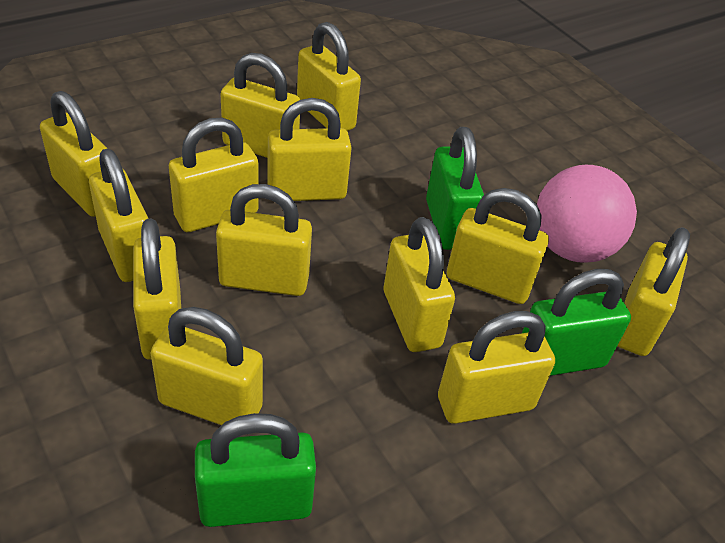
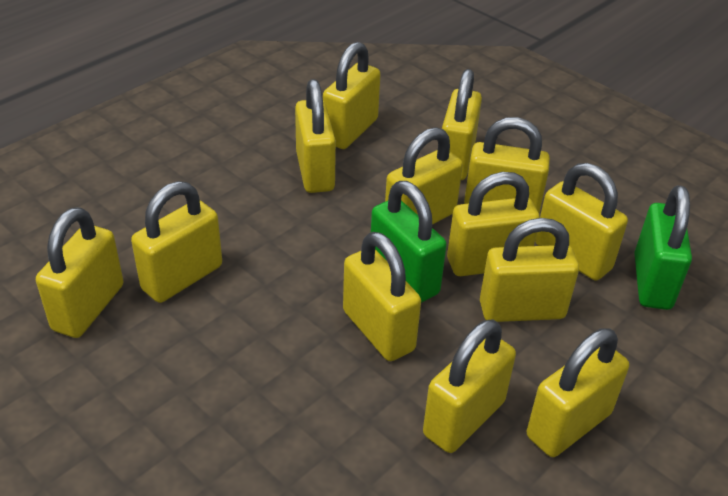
green padlock: 3 -> 2
pink ball: 1 -> 0

